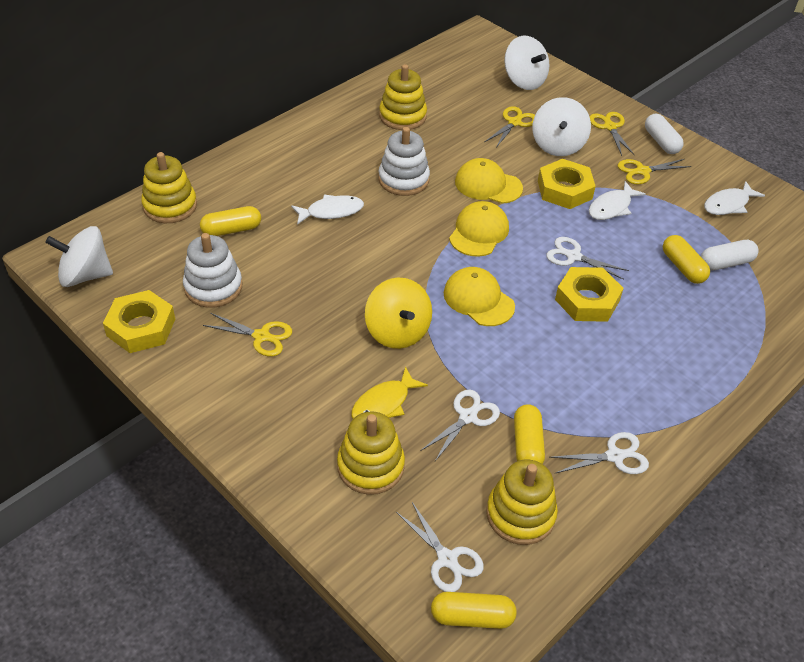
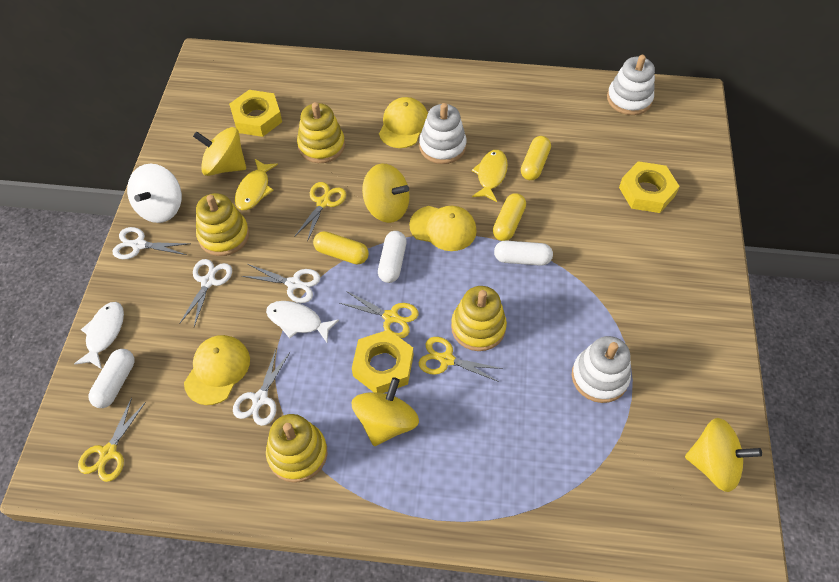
white capsule: 2 -> 3
white fish: 3 -> 2
white spinning top: 3 -> 1
white stacking toy: 2 -> 3
yellow capsule: 4 -> 3
yellow fish: 1 -> 2
yellow spinning top: 1 -> 4

